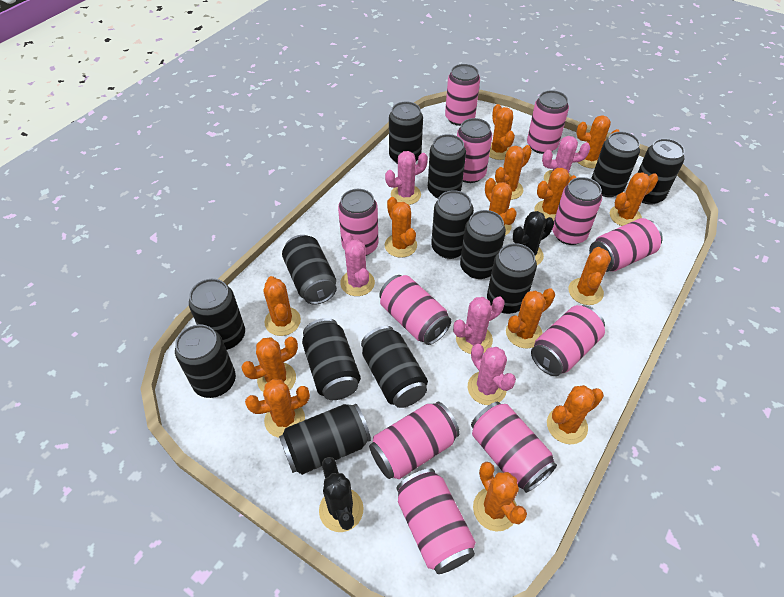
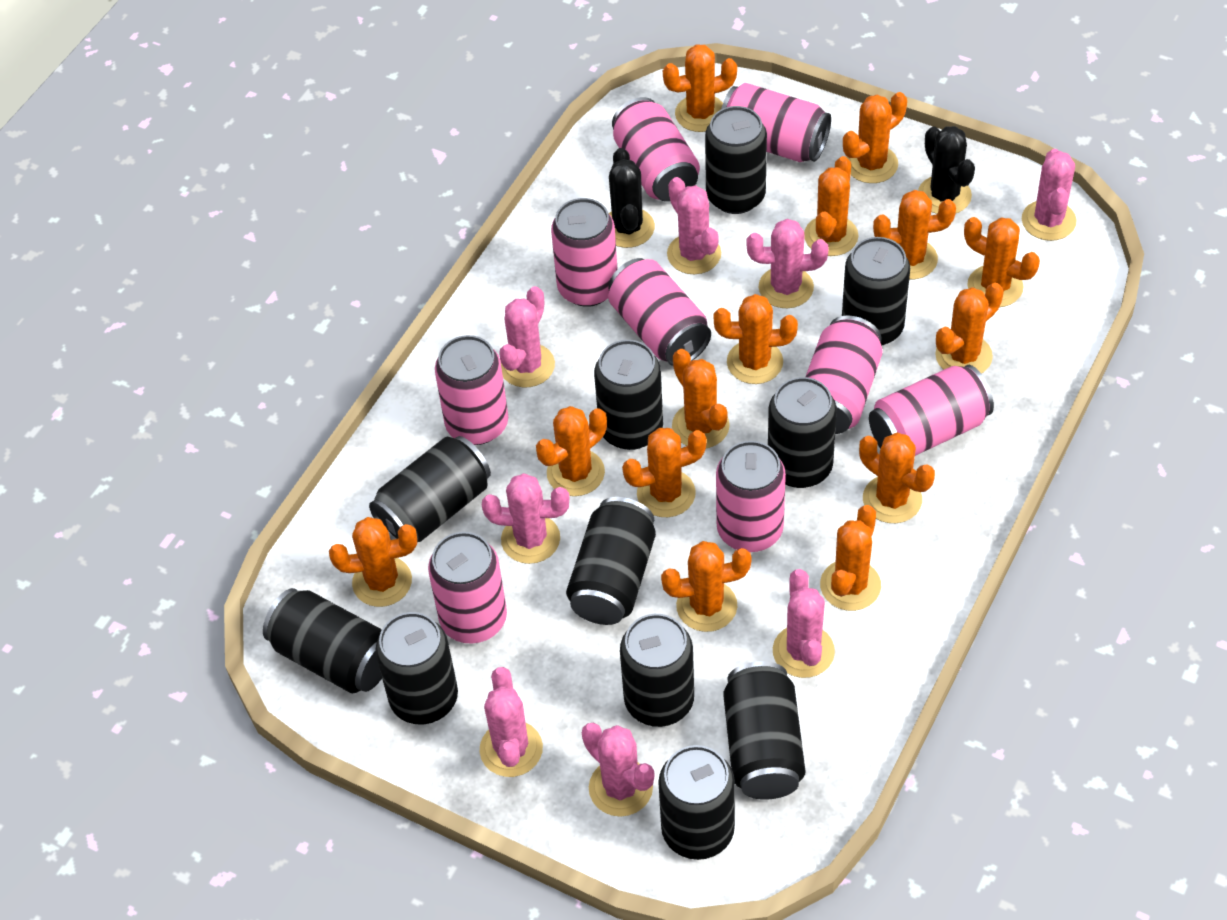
black can: 13 -> 11
pink cactus: 5 -> 8
pink can: 11 -> 9

